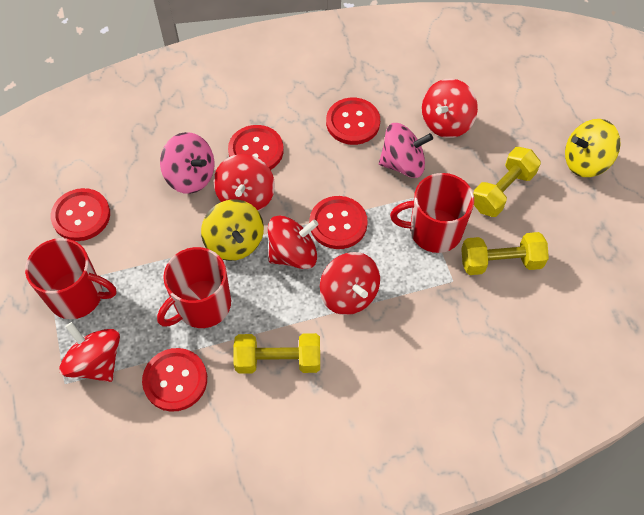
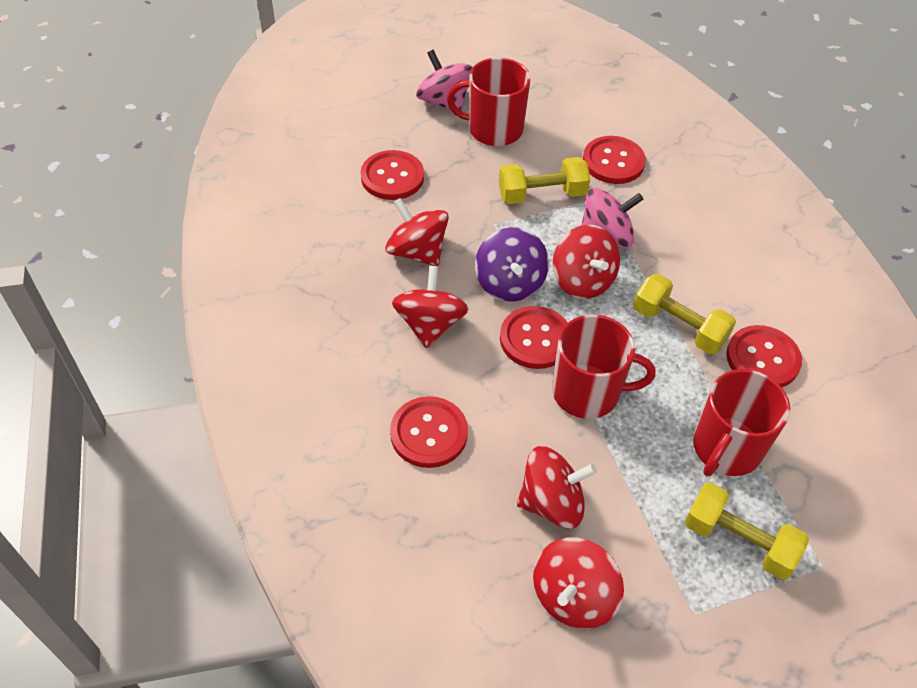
purple spinning top: 0 -> 1
yellow spinning top: 2 -> 0

